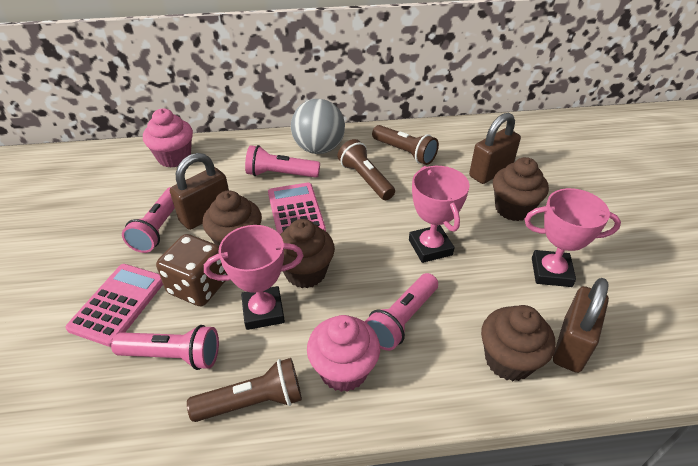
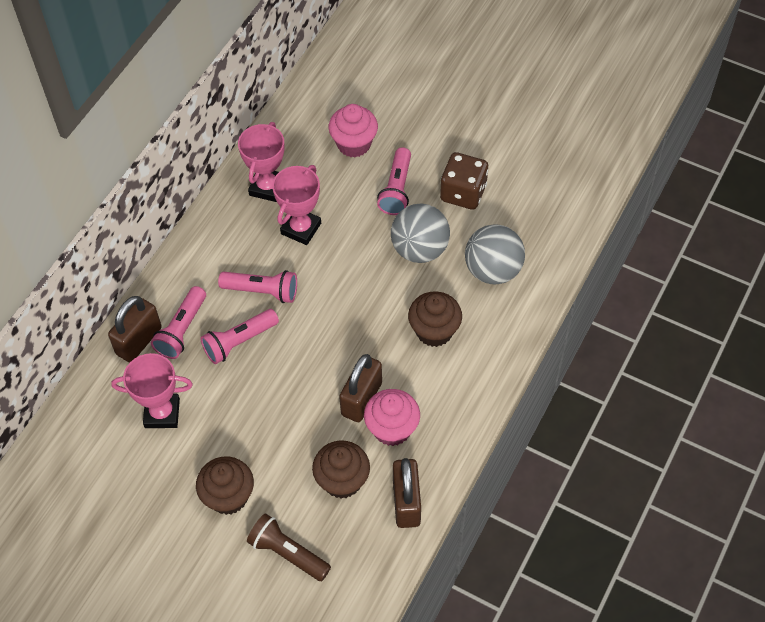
brown cupcake: 4 -> 3
brown flashlight: 3 -> 1
grey ball: 1 -> 2
pink calculator: 2 -> 0

